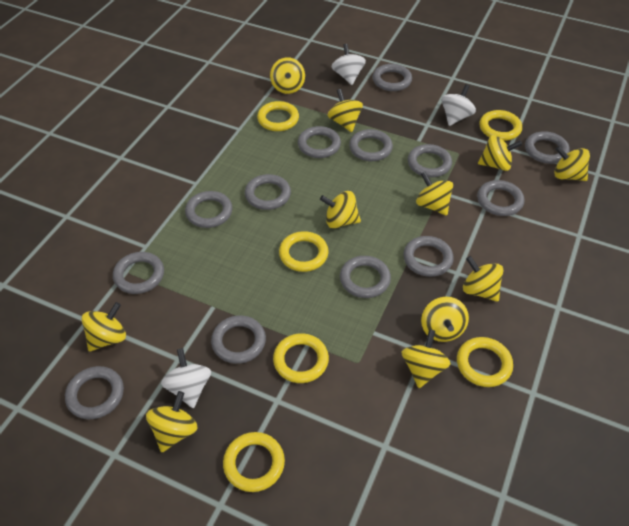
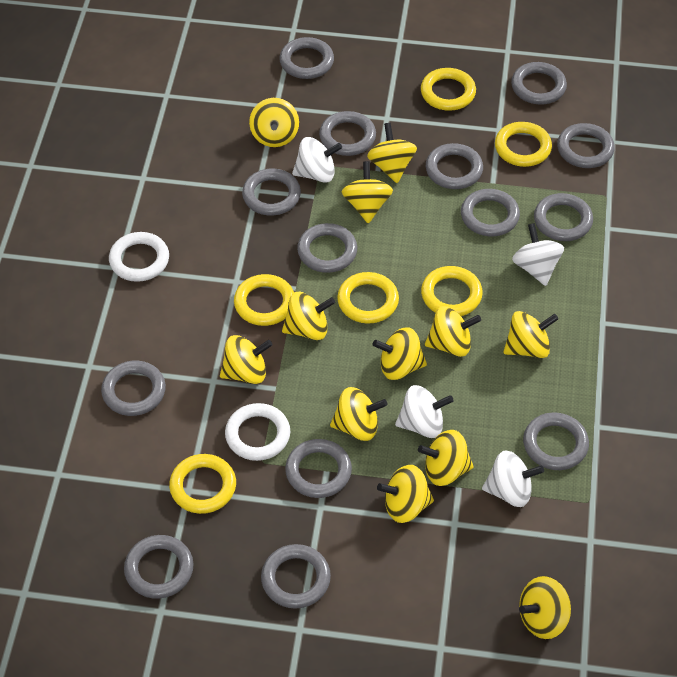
grey ring: 13 -> 14
white ring: 0 -> 2
white spinning top: 3 -> 4
yellow spinning top: 11 -> 12

